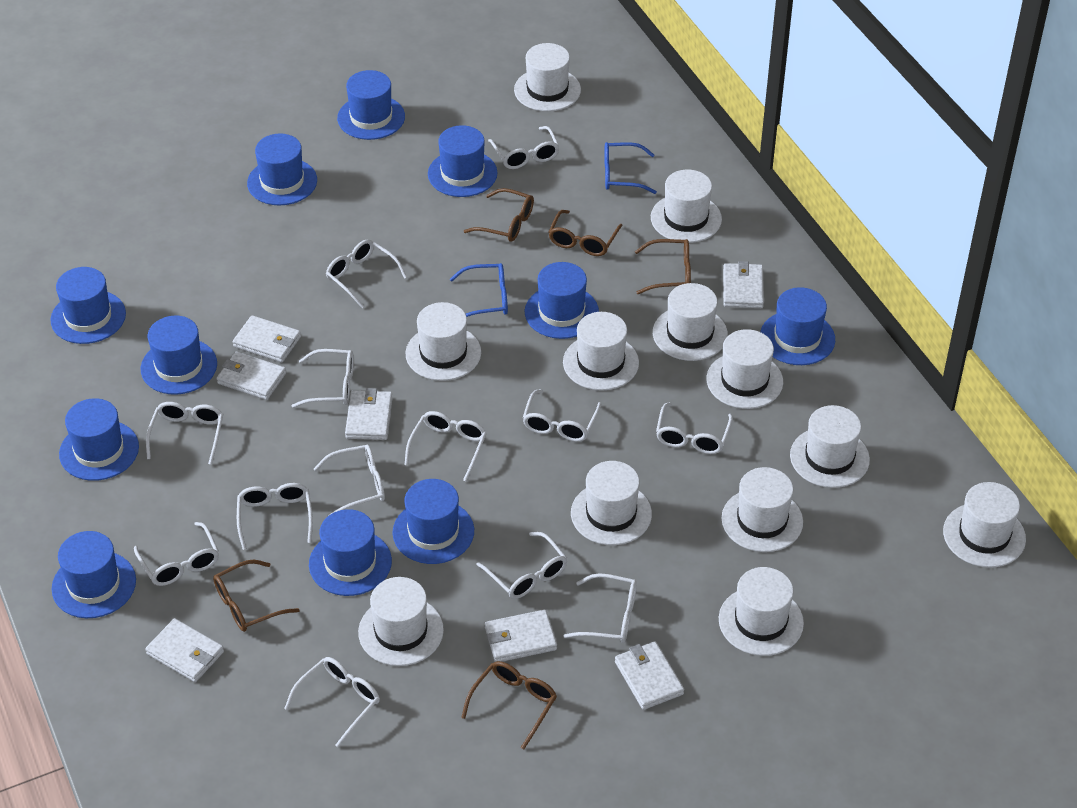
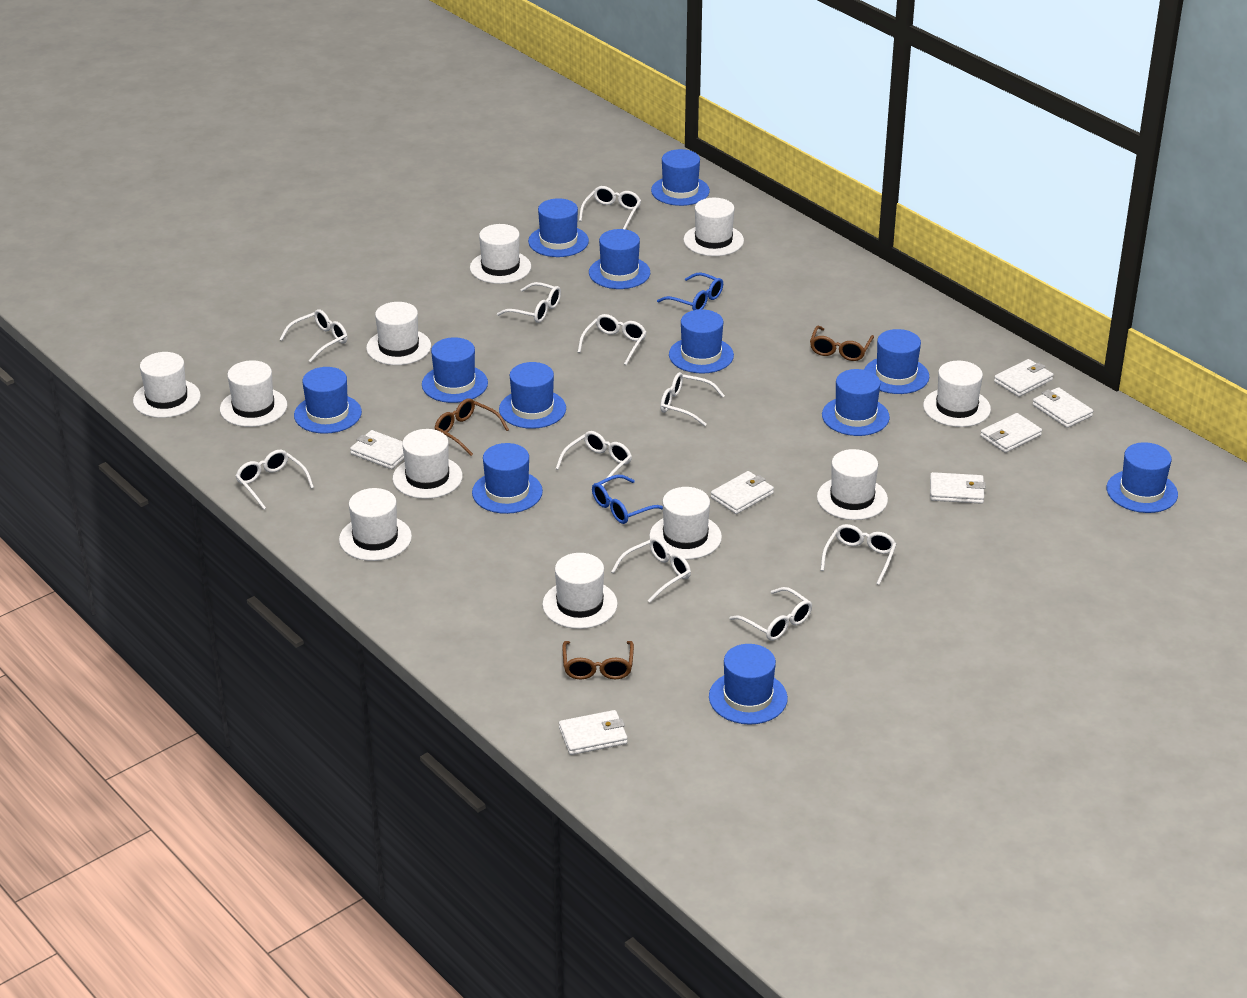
blue hat: 11 -> 12
brown glasses: 5 -> 3
white glasses: 13 -> 10
white hat: 12 -> 11

